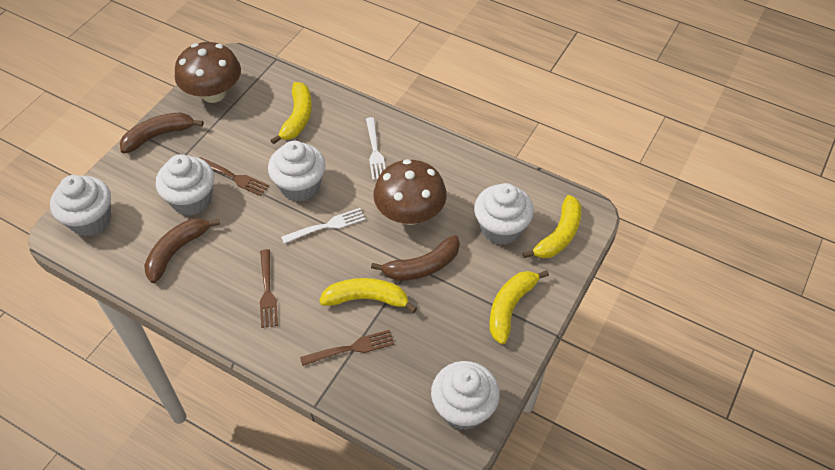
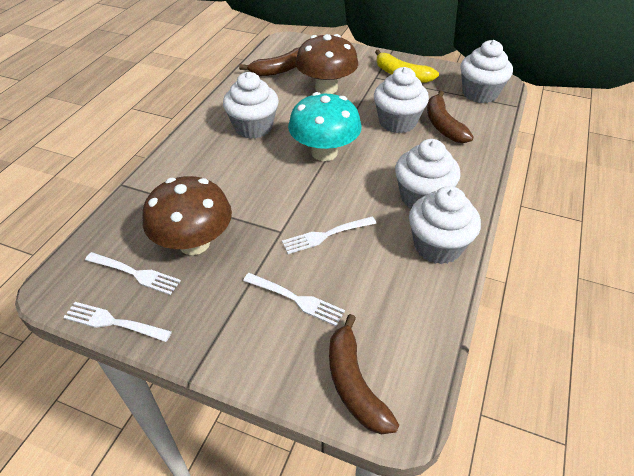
brown fork: 3 -> 0
turquoise mushroom: 0 -> 1
white fork: 2 -> 4
yellow banana: 4 -> 1

